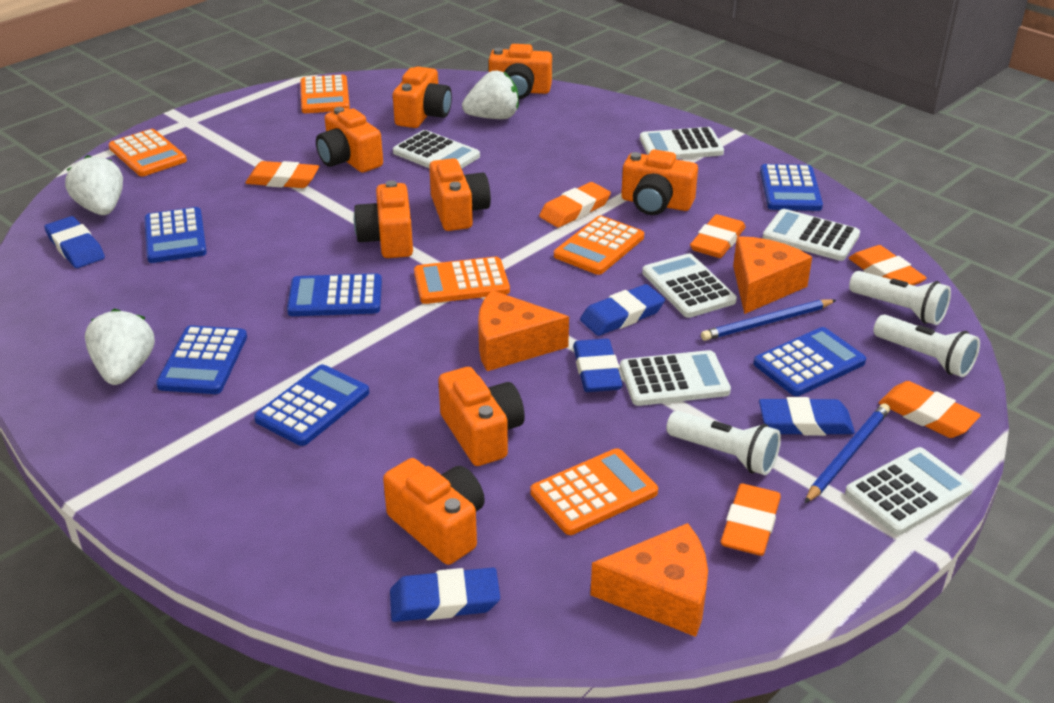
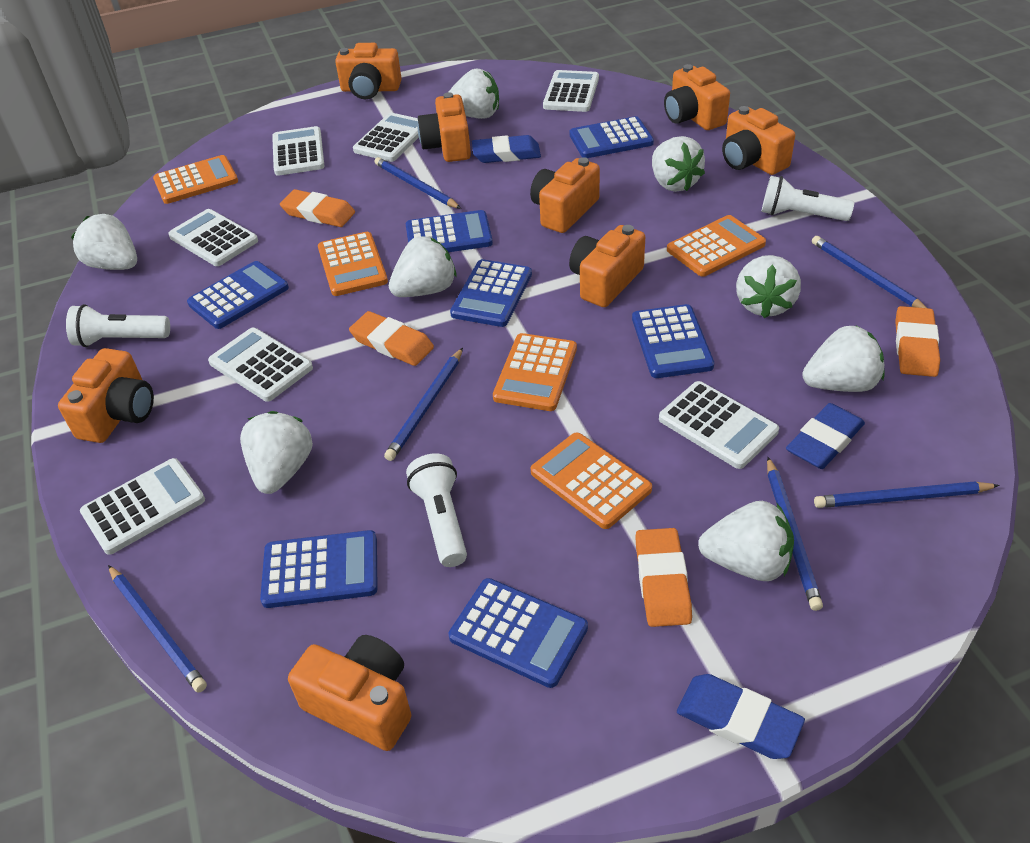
blue calculator: 6 -> 7
blue eraser: 5 -> 3
blue pencil: 2 -> 6
orange cheese: 3 -> 0
orange eraser: 6 -> 4
white calculator: 6 -> 7
white strawberry: 3 -> 8

